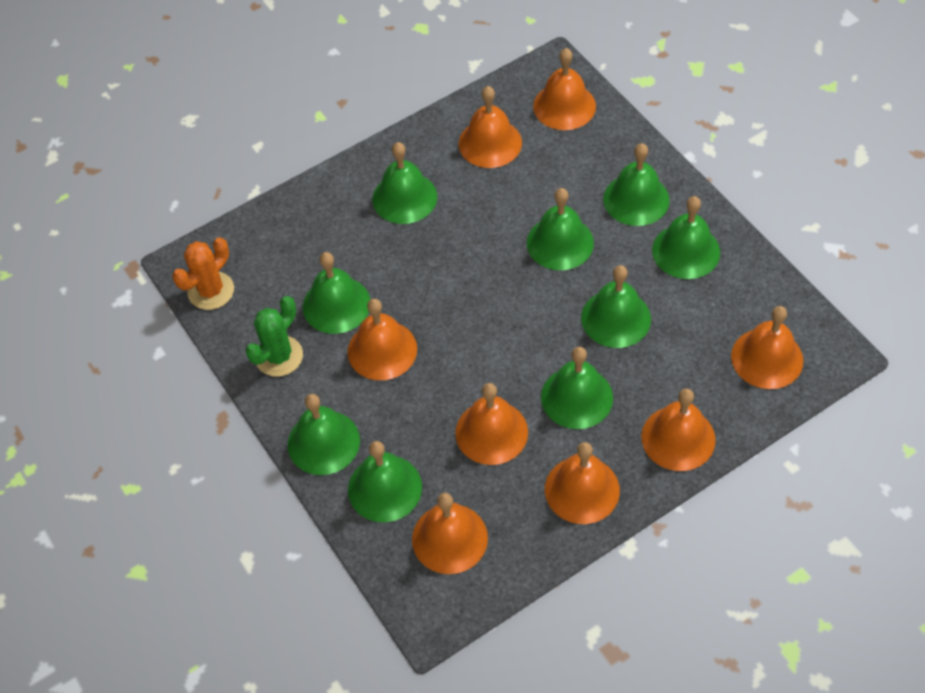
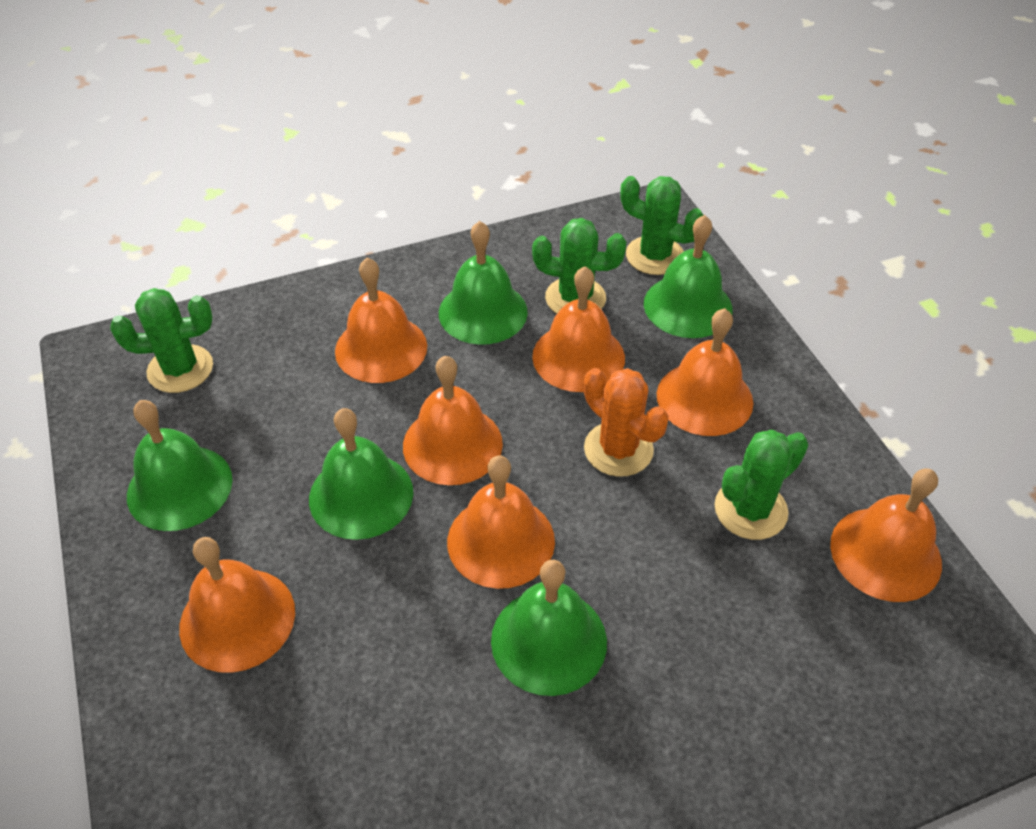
green bell: 9 -> 5
green cactus: 1 -> 4
orange bell: 8 -> 7

